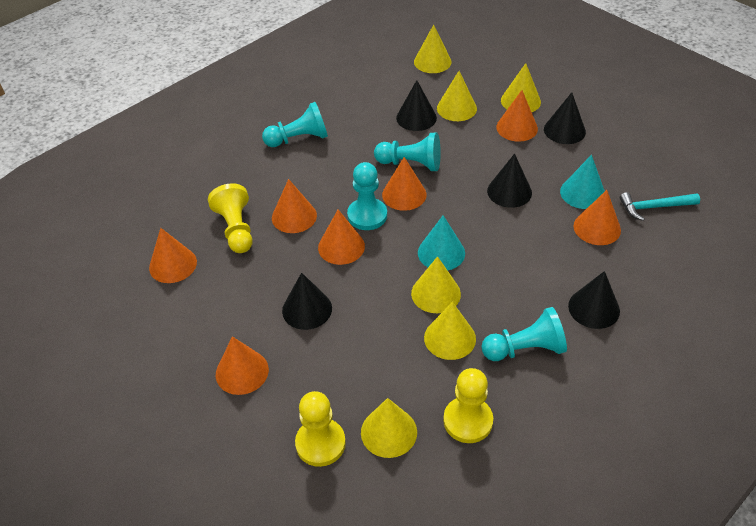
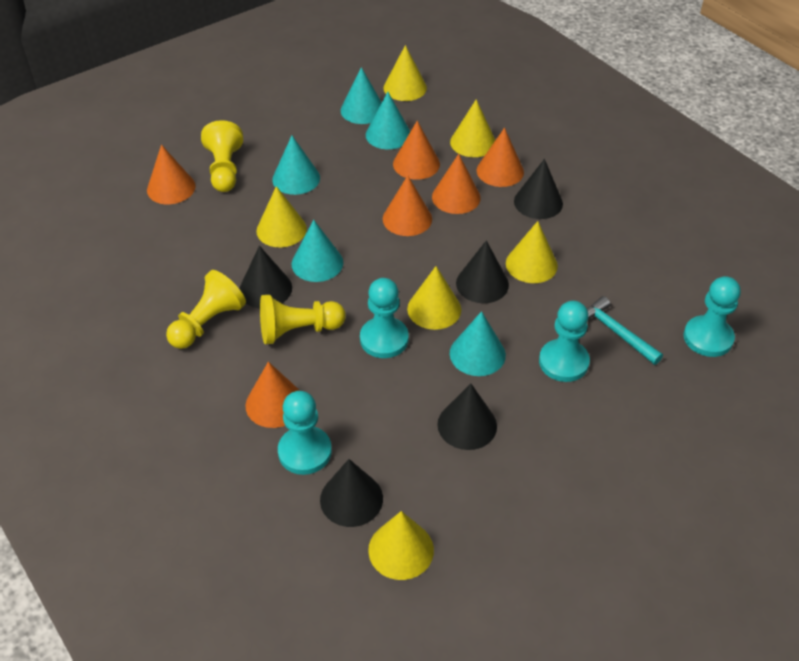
orange cone: 7 -> 6
turquoise cone: 2 -> 5

